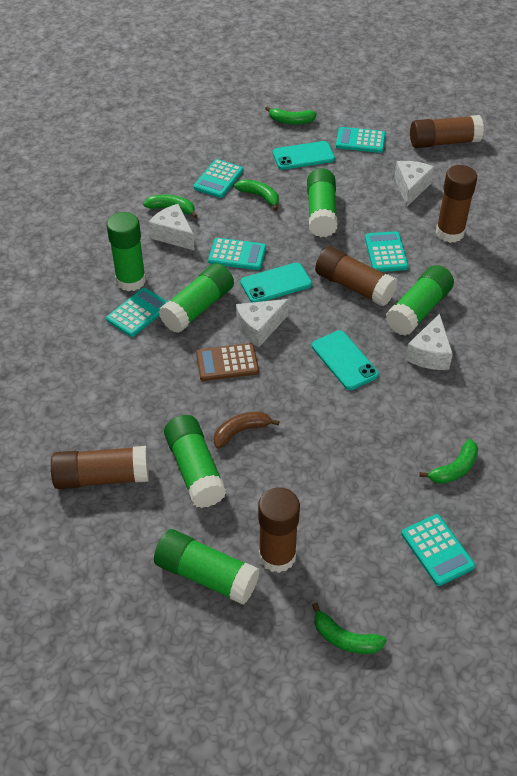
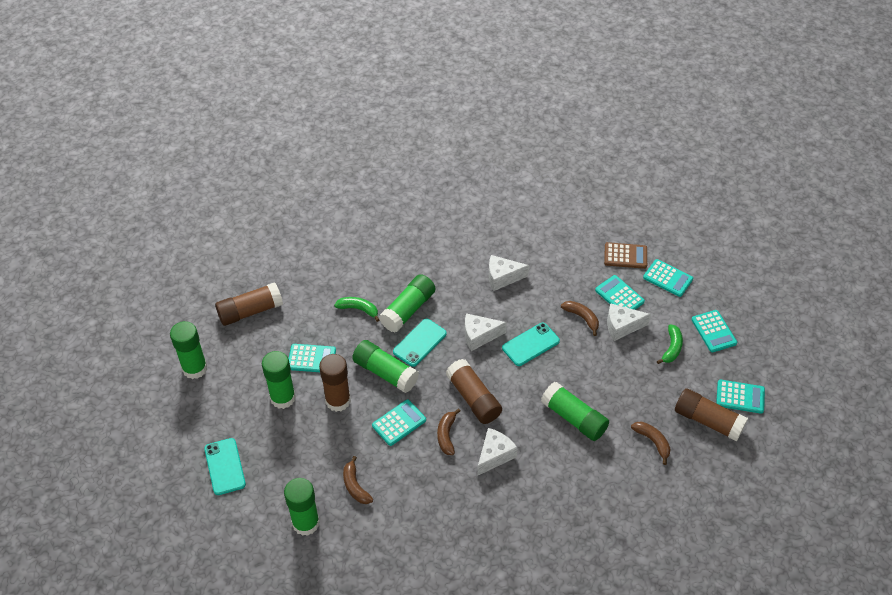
brown banana: 1 -> 4
brown glue stick: 5 -> 4
green banana: 5 -> 2

